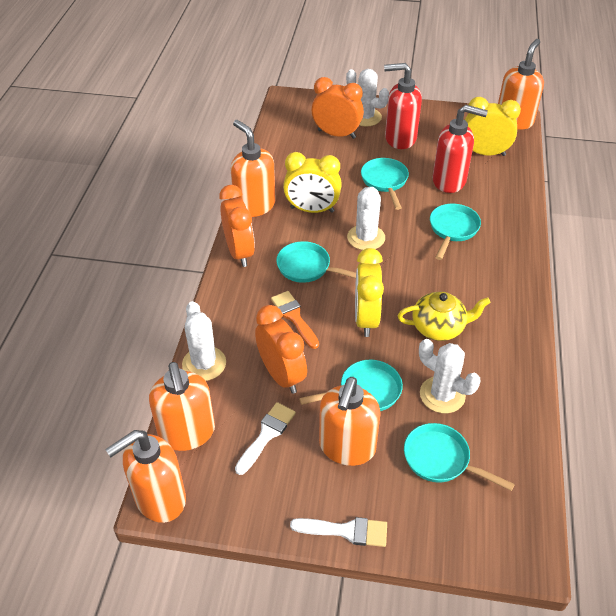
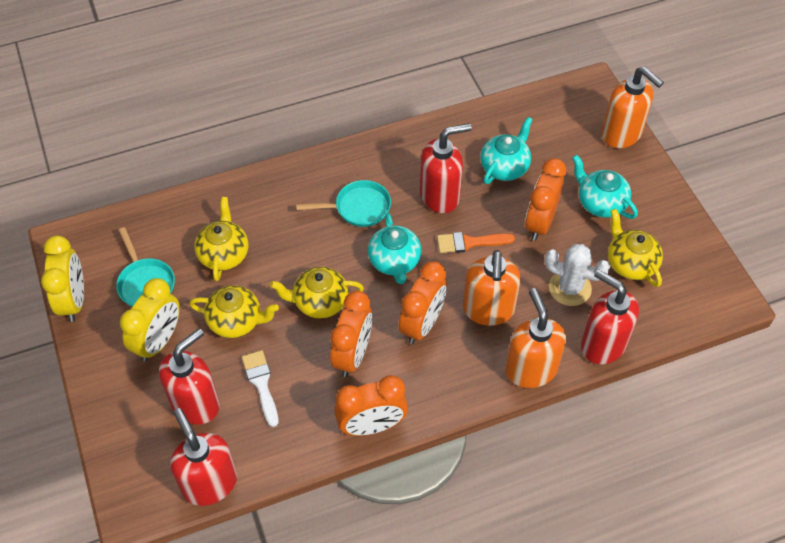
orange clock: 3 -> 4
orange soap dispenser: 5 -> 3
red soap dispenser: 2 -> 4
turquoise pan: 5 -> 2
turquoise teapot: 0 -> 3
white brush: 2 -> 1
white cactus: 4 -> 1
yellow clock: 3 -> 2
yellow teapot: 1 -> 4

